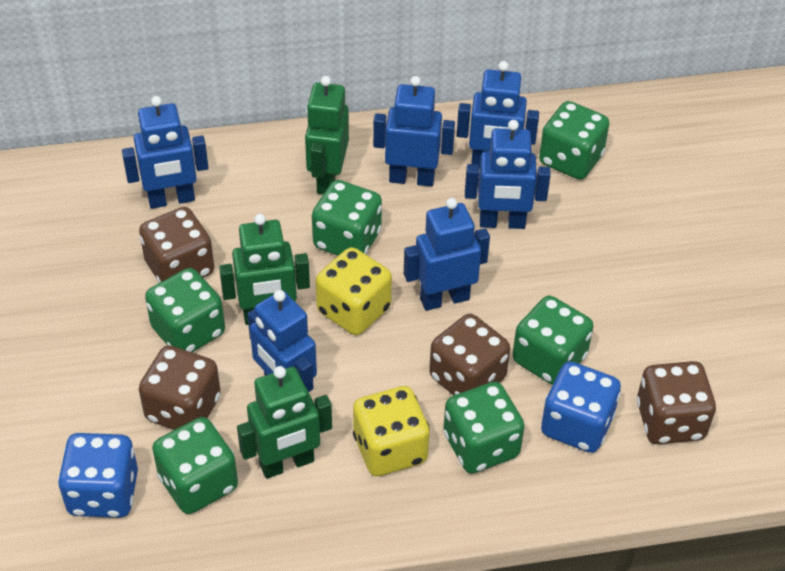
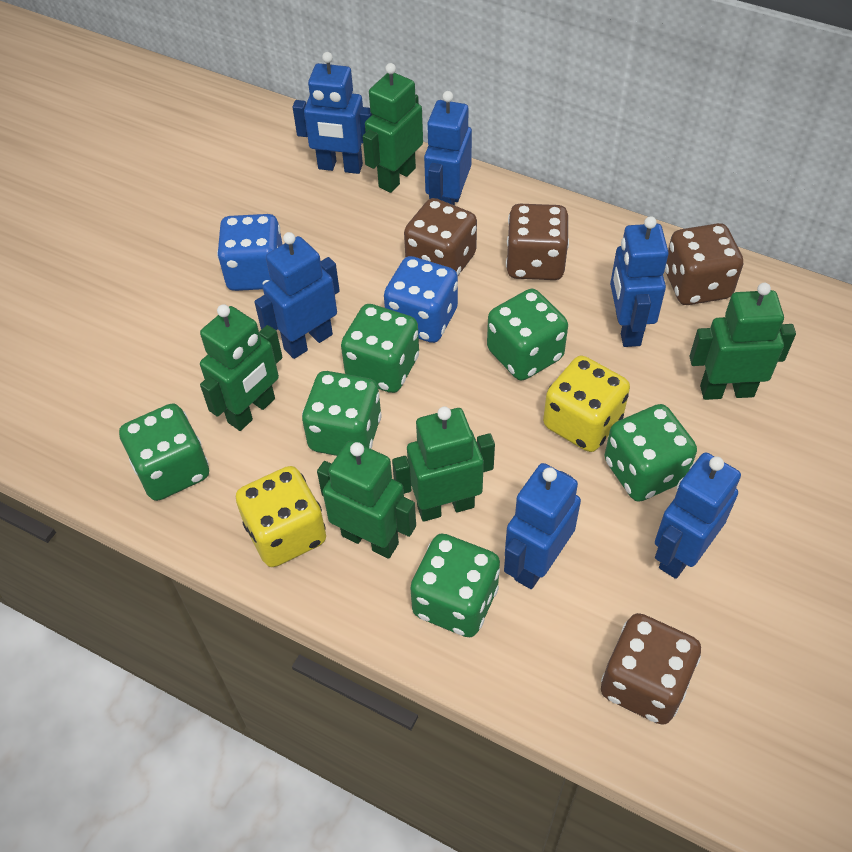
green robot: 3 -> 5

